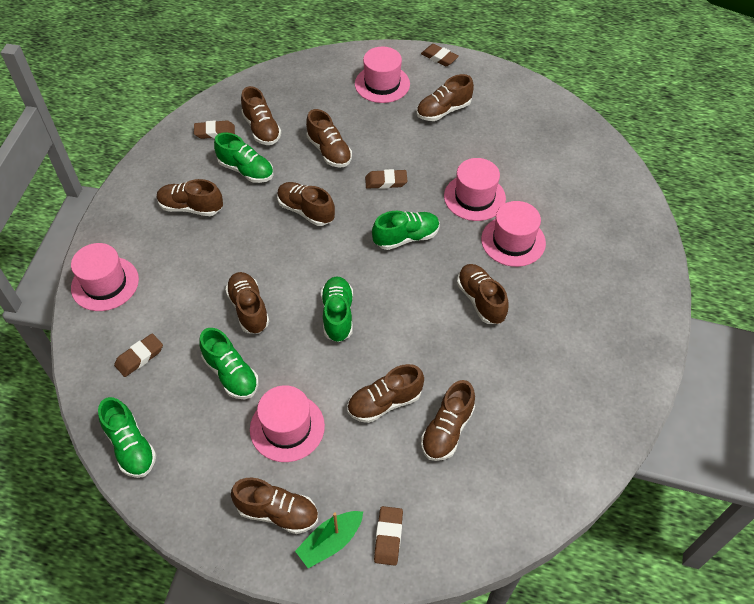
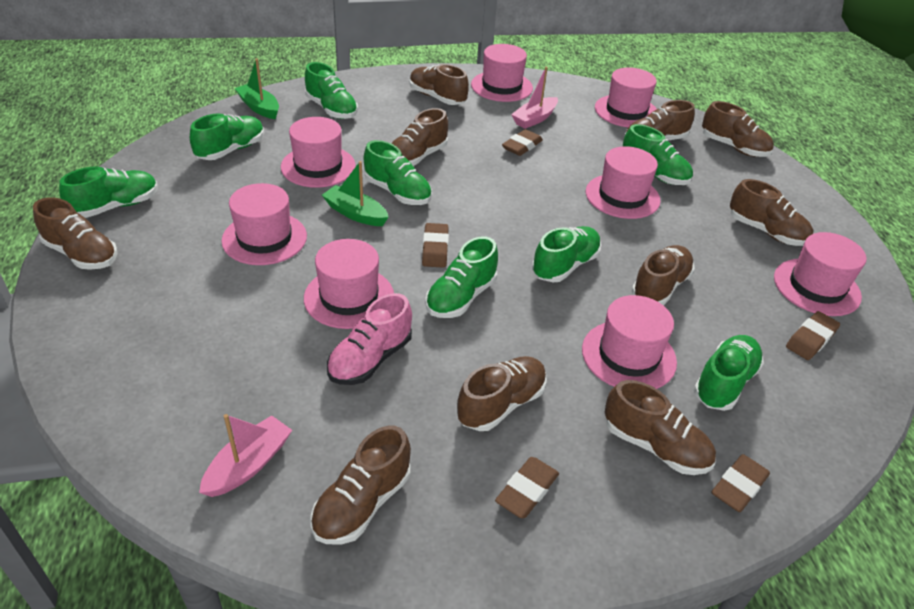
green boat: 1 -> 2
green shoe: 5 -> 8
pink boat: 0 -> 2
pink hat: 5 -> 8
pink shoe: 0 -> 1

